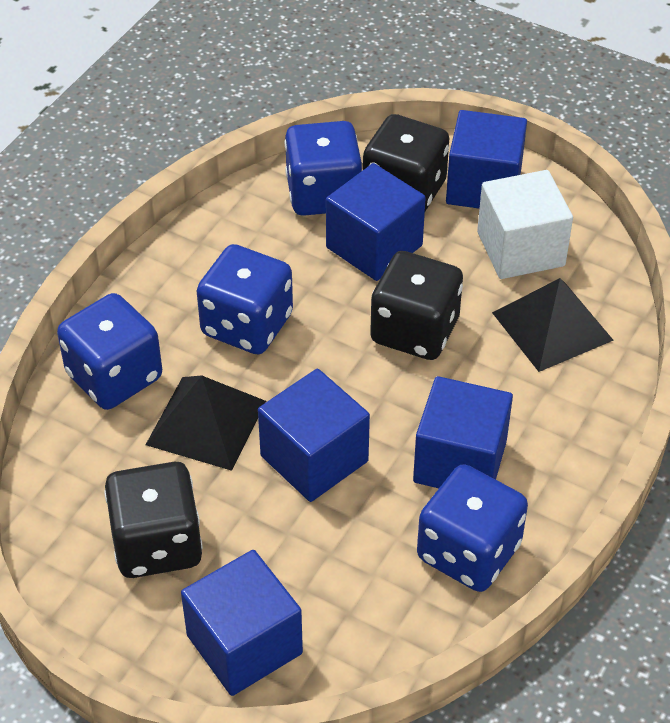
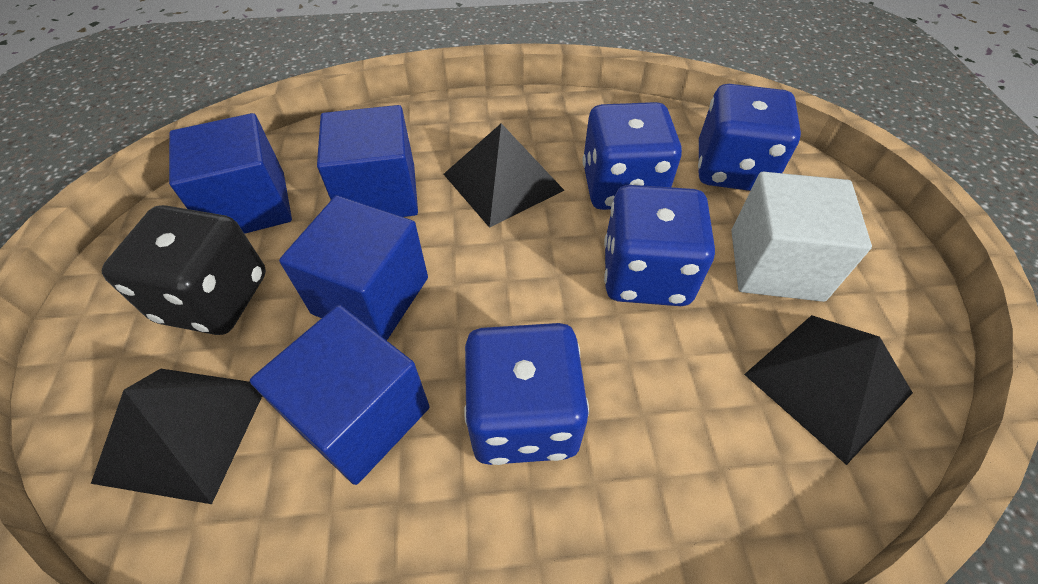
black dice: 3 -> 1
black pyramid: 2 -> 3
blue cube: 5 -> 4

